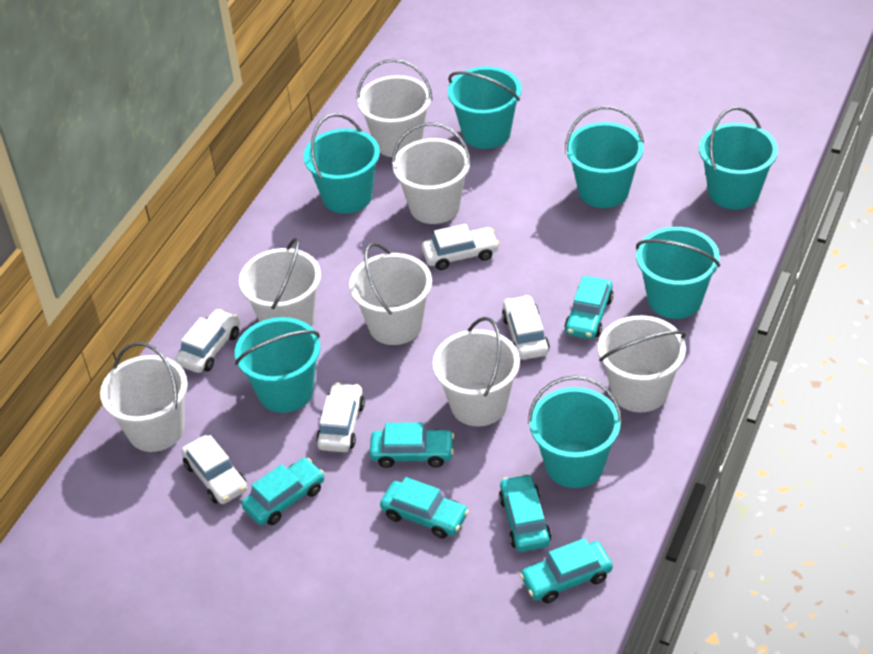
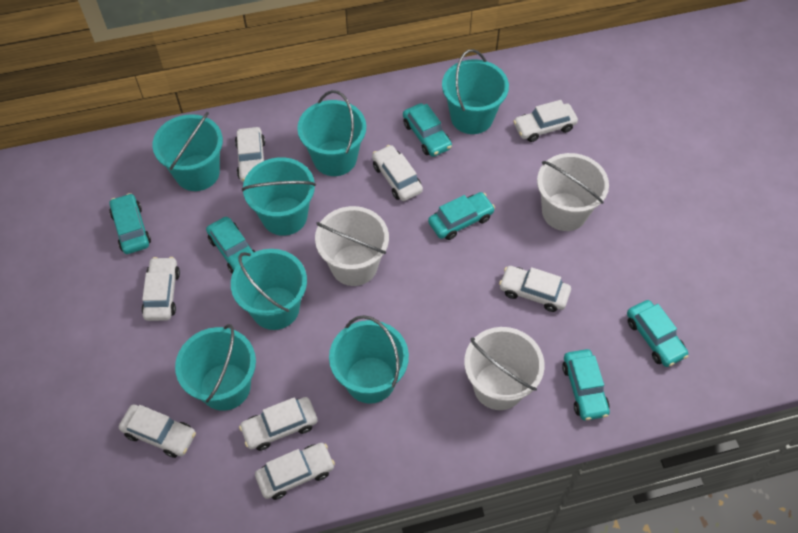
white bucket: 7 -> 3
white car: 5 -> 8

